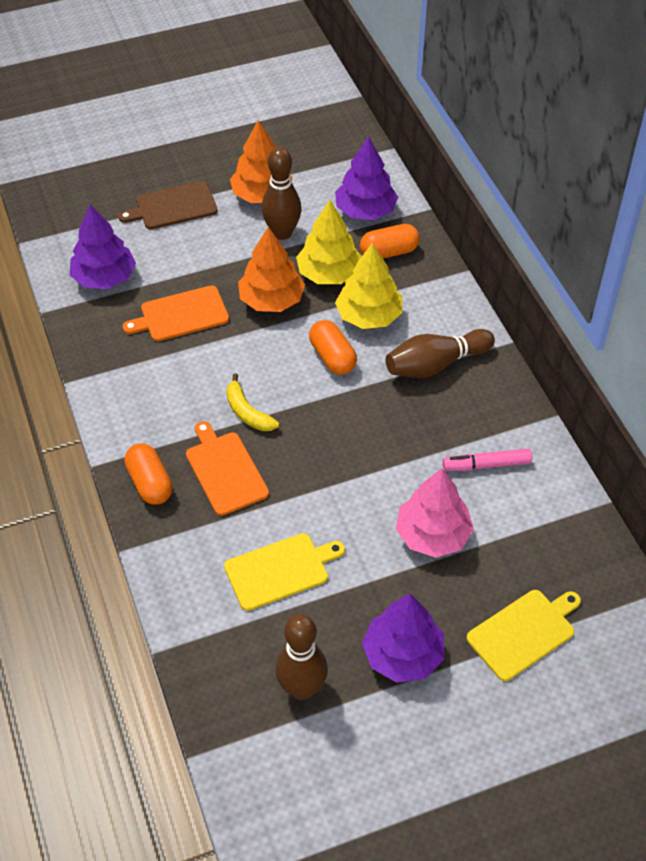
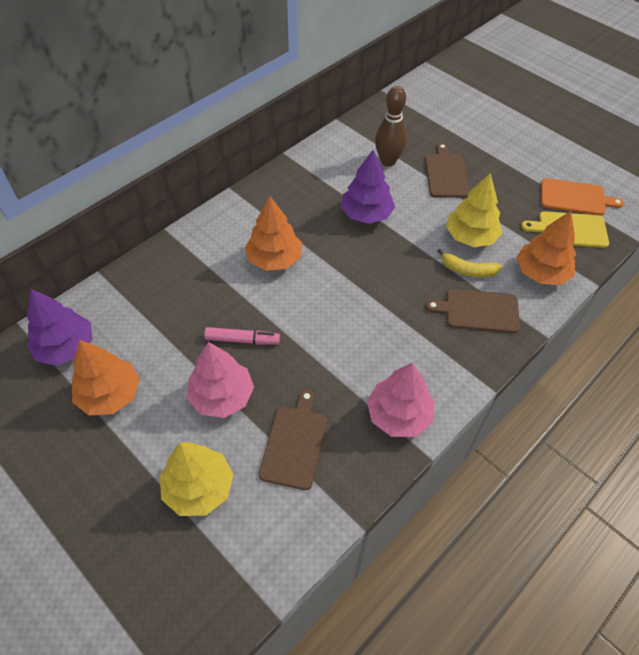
brown bowling pin: 3 -> 1
brown cutting board: 1 -> 3
orange capsule: 3 -> 0
orange cutting board: 2 -> 1
orange tree: 2 -> 3
pink tree: 1 -> 2
purple tree: 3 -> 2
yellow cutting board: 2 -> 1

